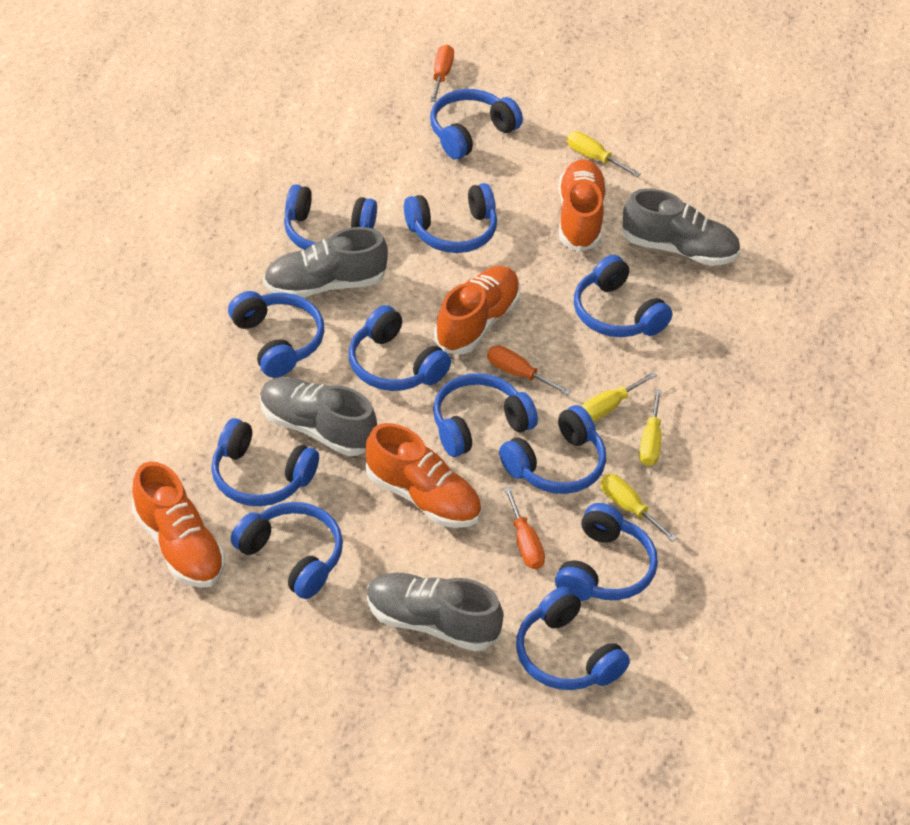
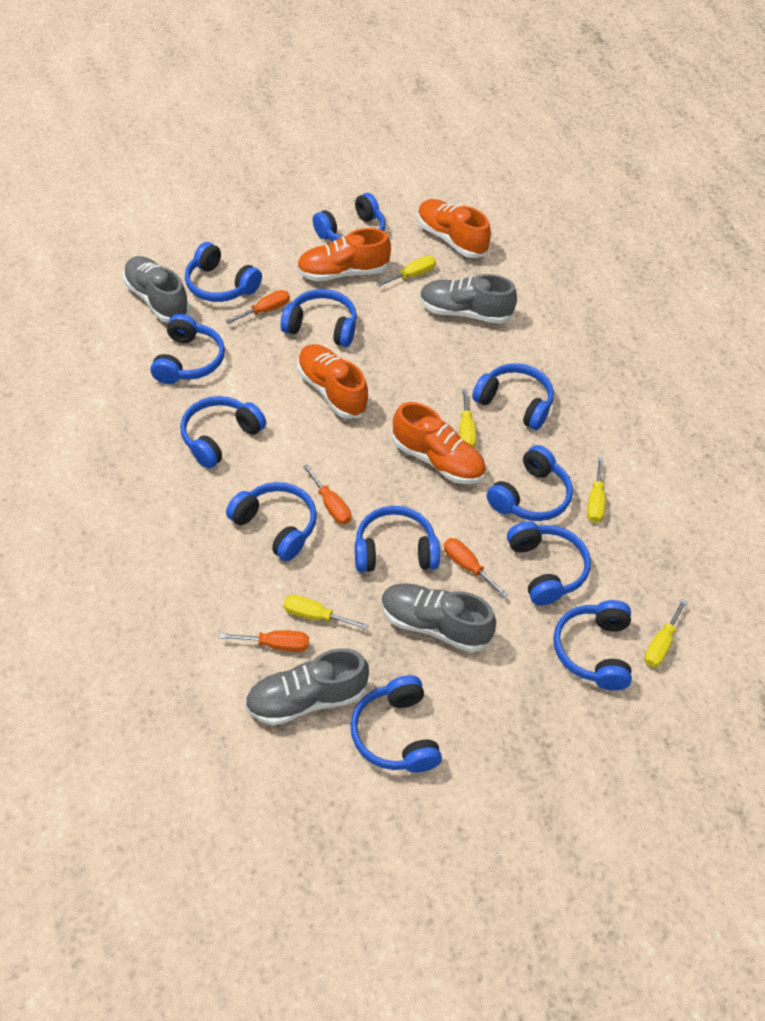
orange screwdriver: 3 -> 4
yellow screwdriver: 4 -> 5

